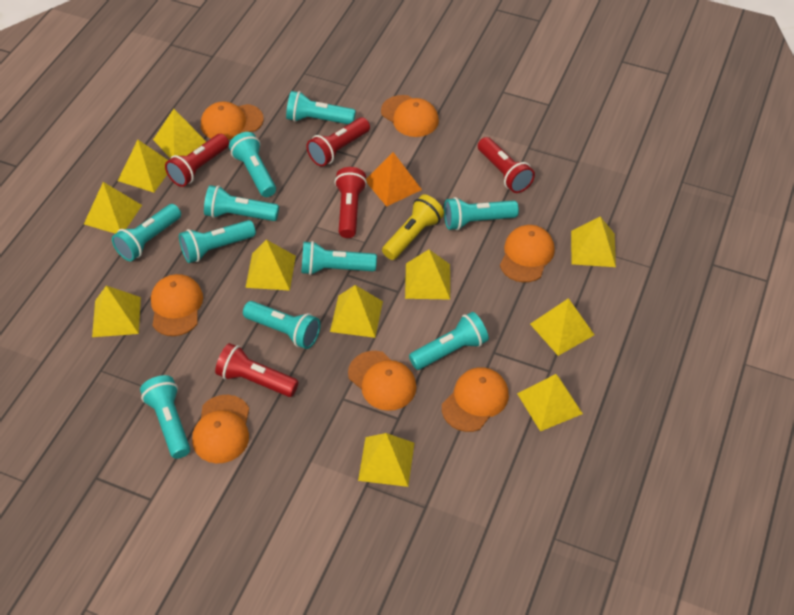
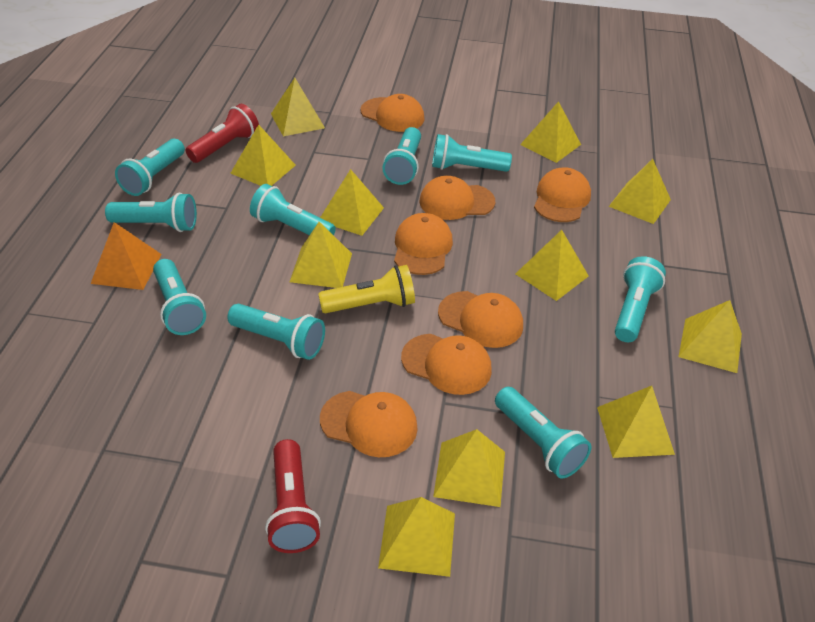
red flashlight: 5 -> 2
turquoise flashlight: 10 -> 9

